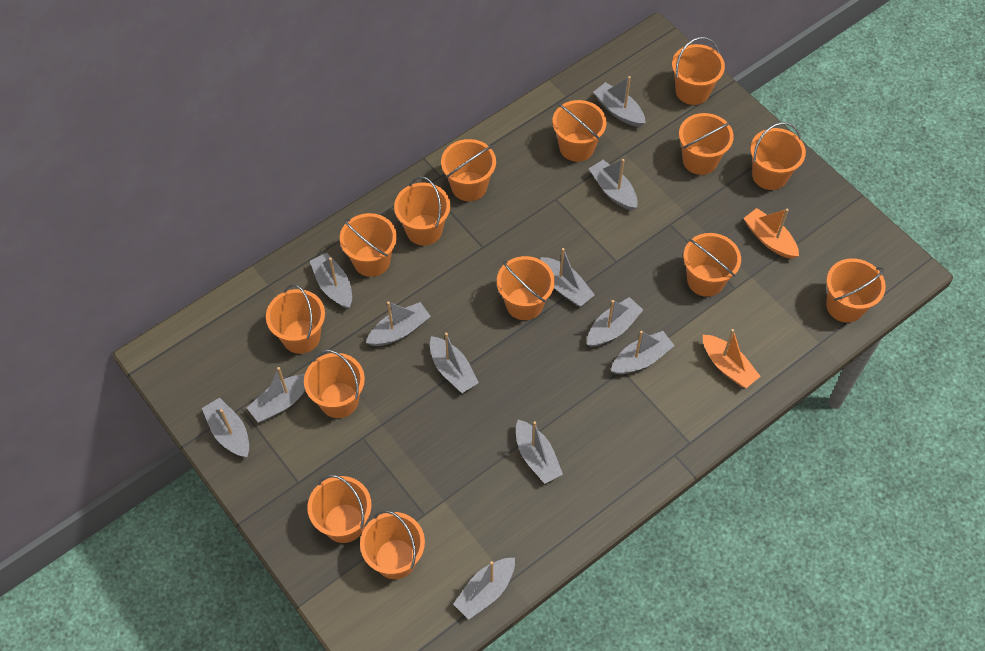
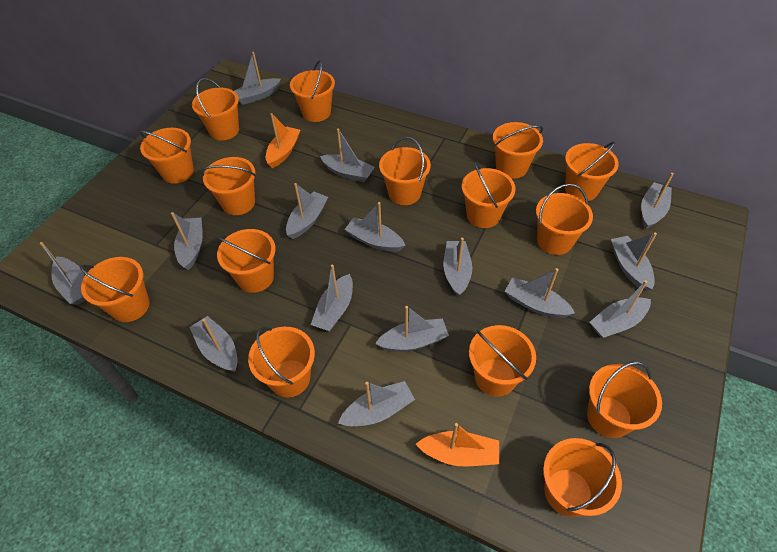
grey boat: 12 -> 15
orange bucket: 14 -> 15

